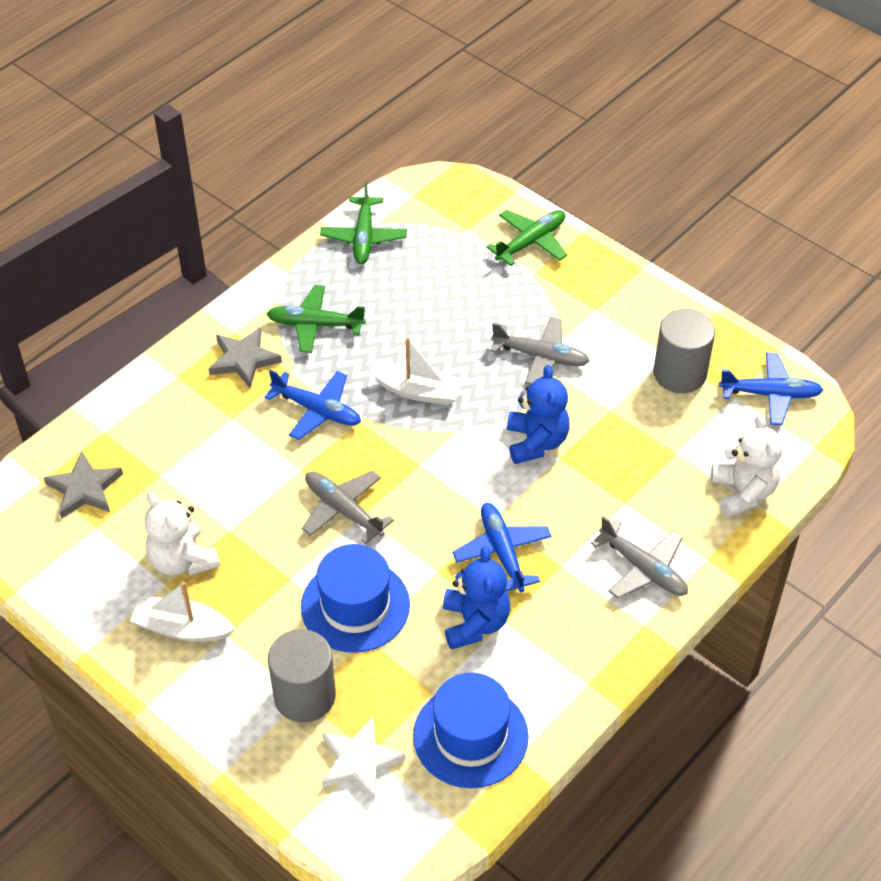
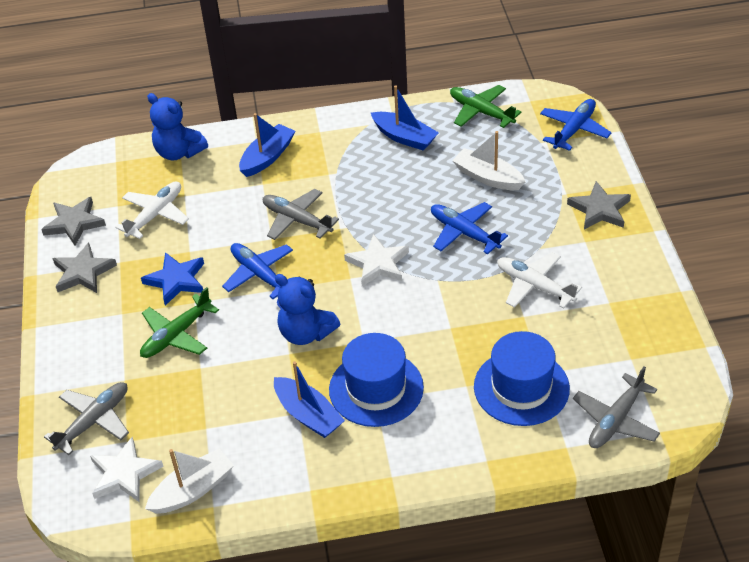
blue boat: 0 -> 3
blue star: 0 -> 1
green plane: 3 -> 2
grey cylinder: 2 -> 0
grey star: 2 -> 3
white plane: 0 -> 2
white star: 1 -> 2
white teddy bear: 2 -> 0

